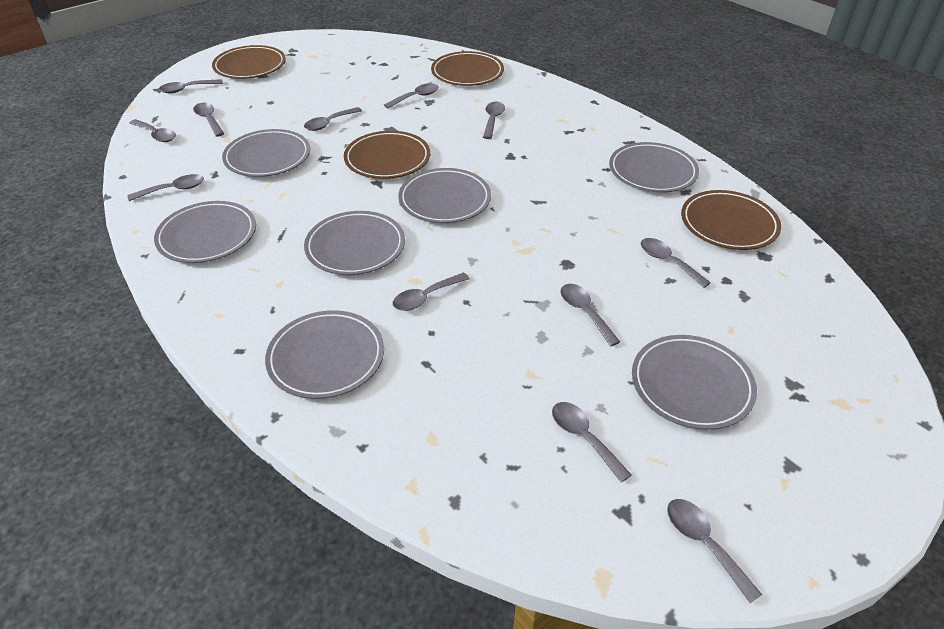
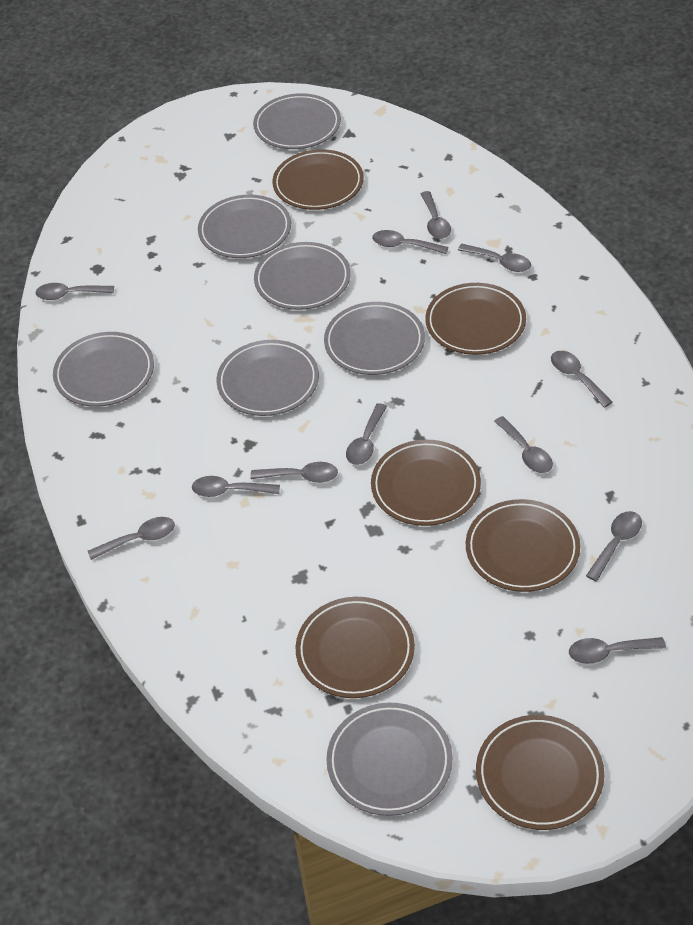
brown plate: 4 -> 6

